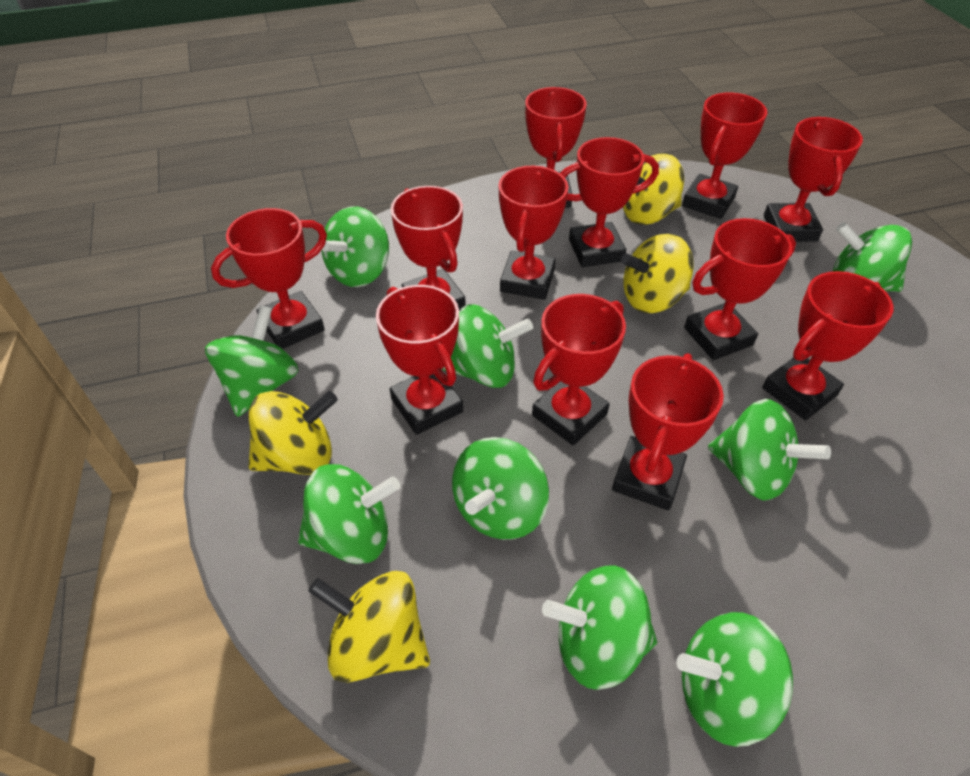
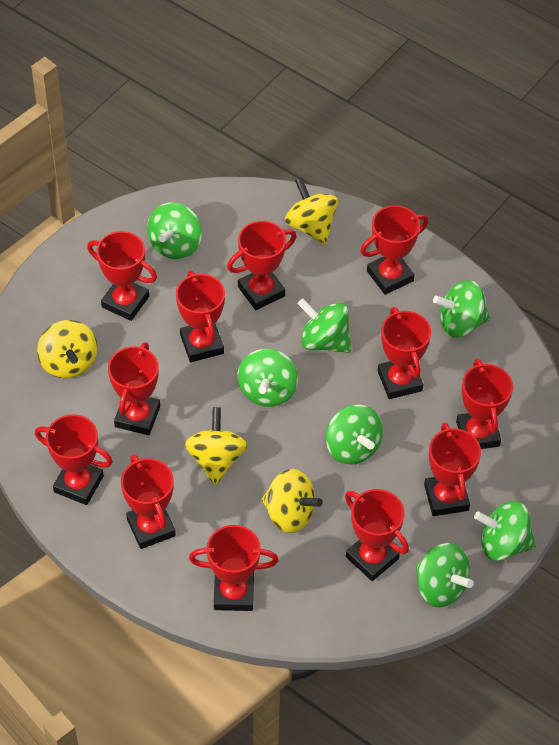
green spinning top: 9 -> 7

